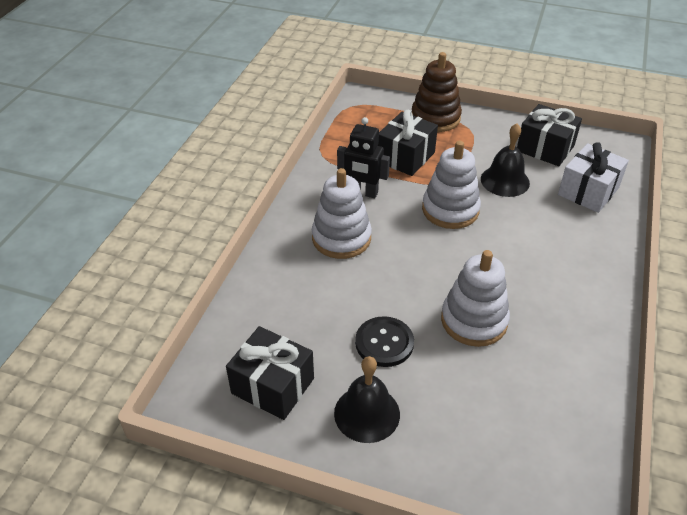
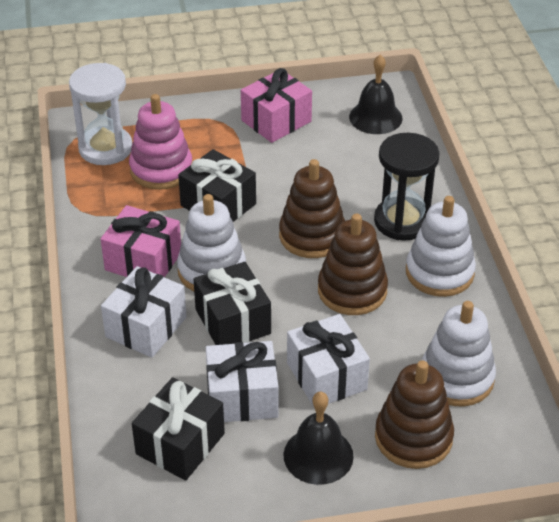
black button: 1 -> 0
black hourglass: 0 -> 1
black robot: 1 -> 0
brown stacking toy: 1 -> 3
pink gift: 0 -> 2
pink stacking toy: 0 -> 1
white gift: 1 -> 3
white hourglass: 0 -> 1

